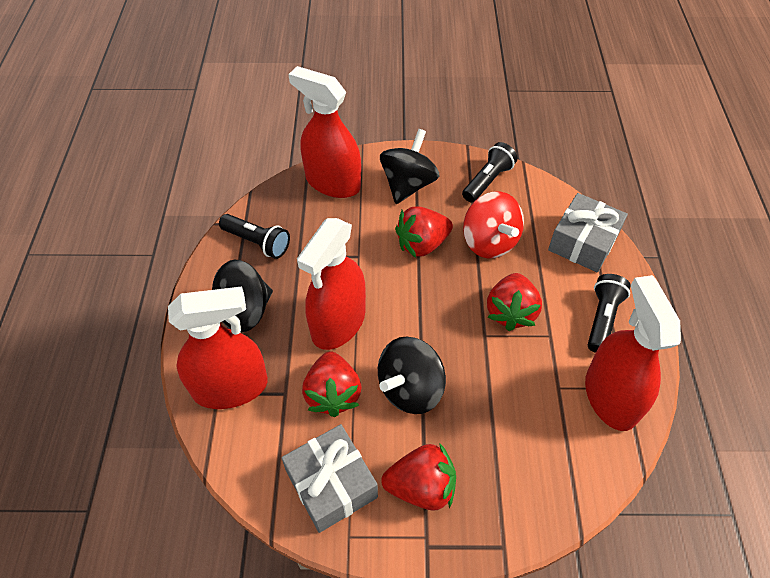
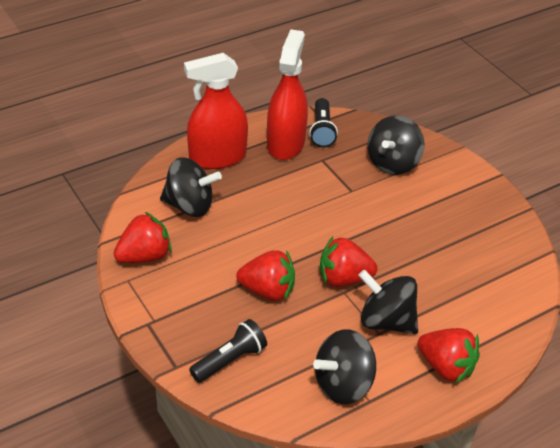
black flashlight: 3 -> 2
black spinning top: 3 -> 4
grey gift: 2 -> 0
red spinning top: 1 -> 0
red spray bottle: 4 -> 2

